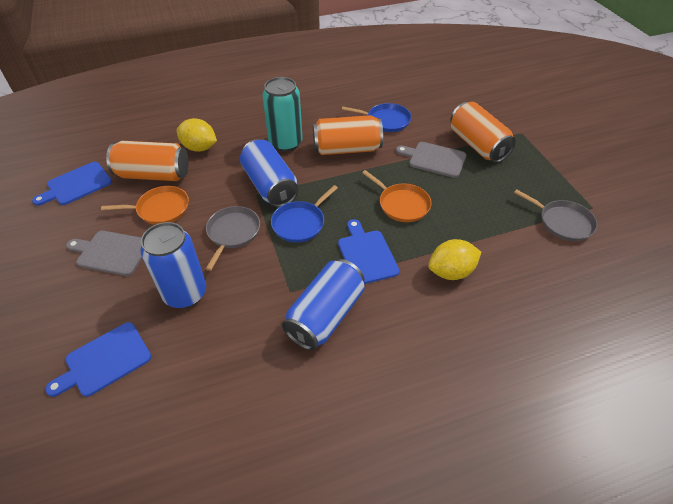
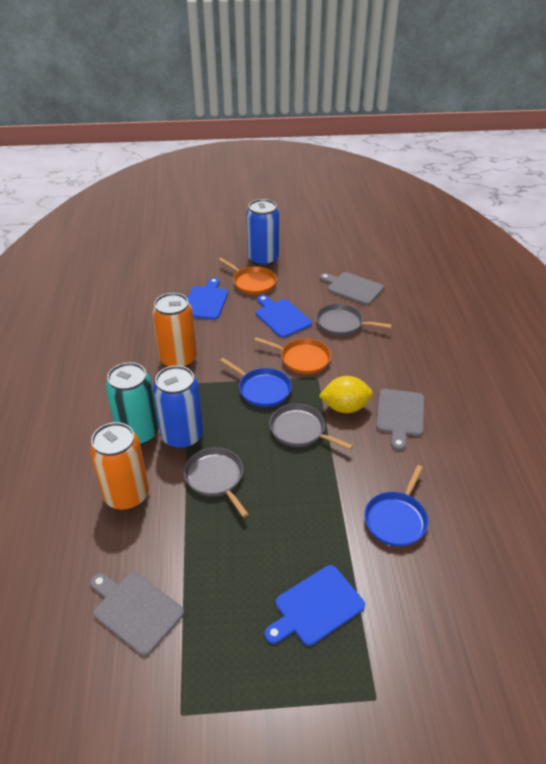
blue can: 3 -> 2
grey cutting board: 2 -> 3
grey pan: 2 -> 3
orange can: 3 -> 2
yellow lemon: 2 -> 1

